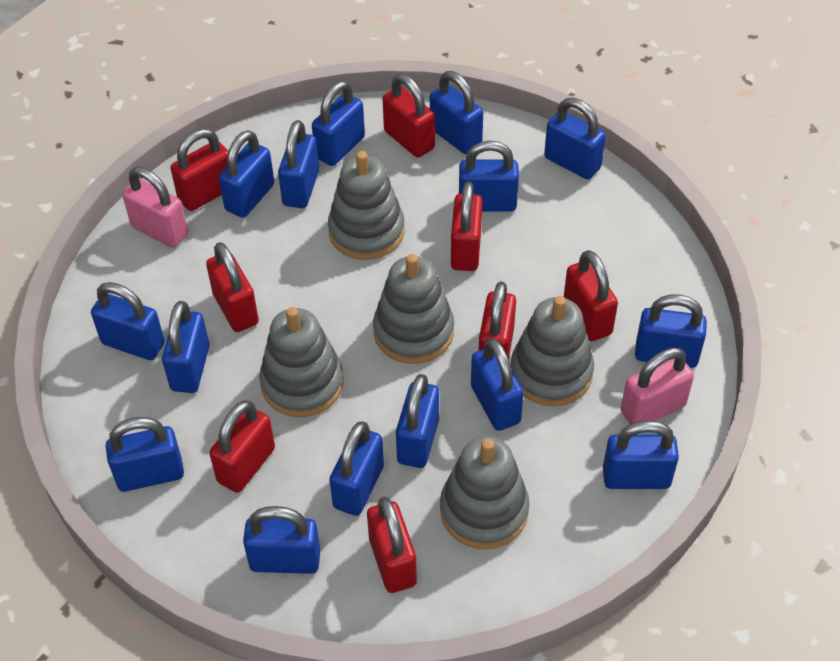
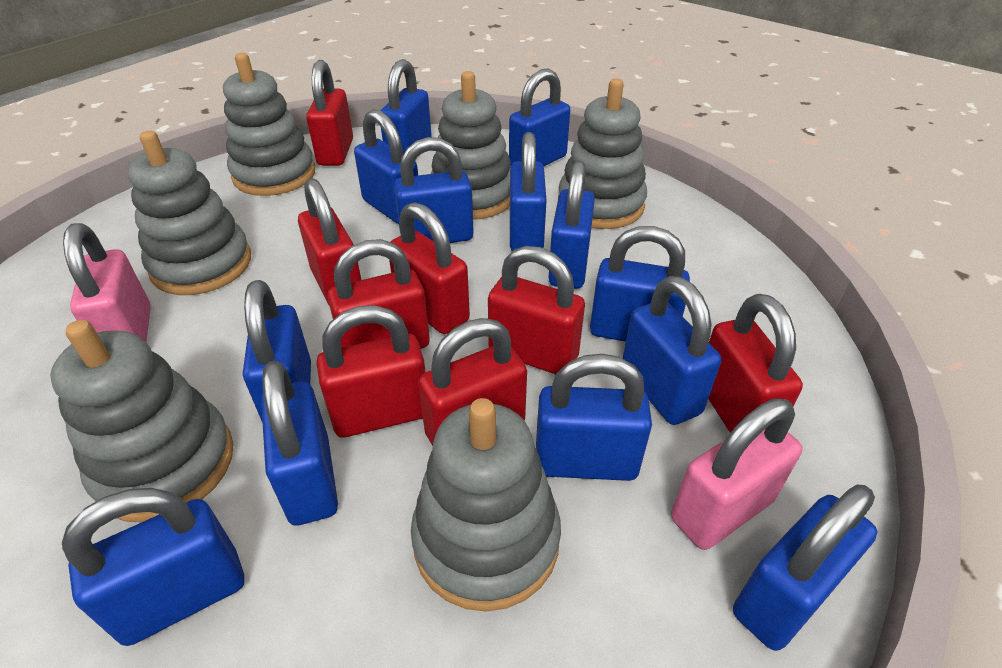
blue padlock: 15 -> 13
grey stacking toy: 5 -> 6

